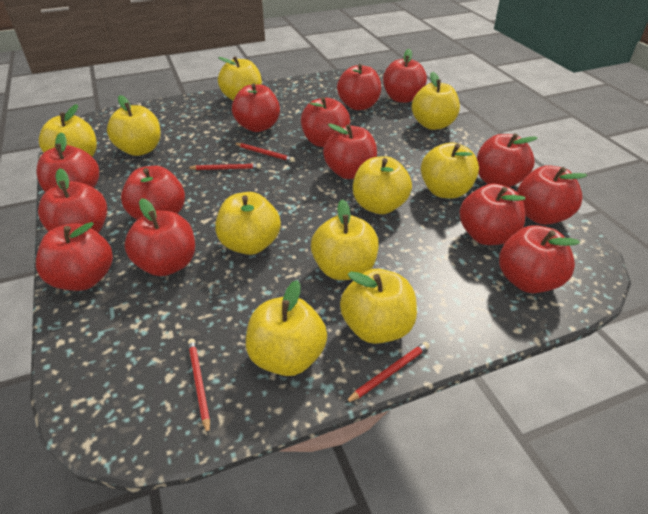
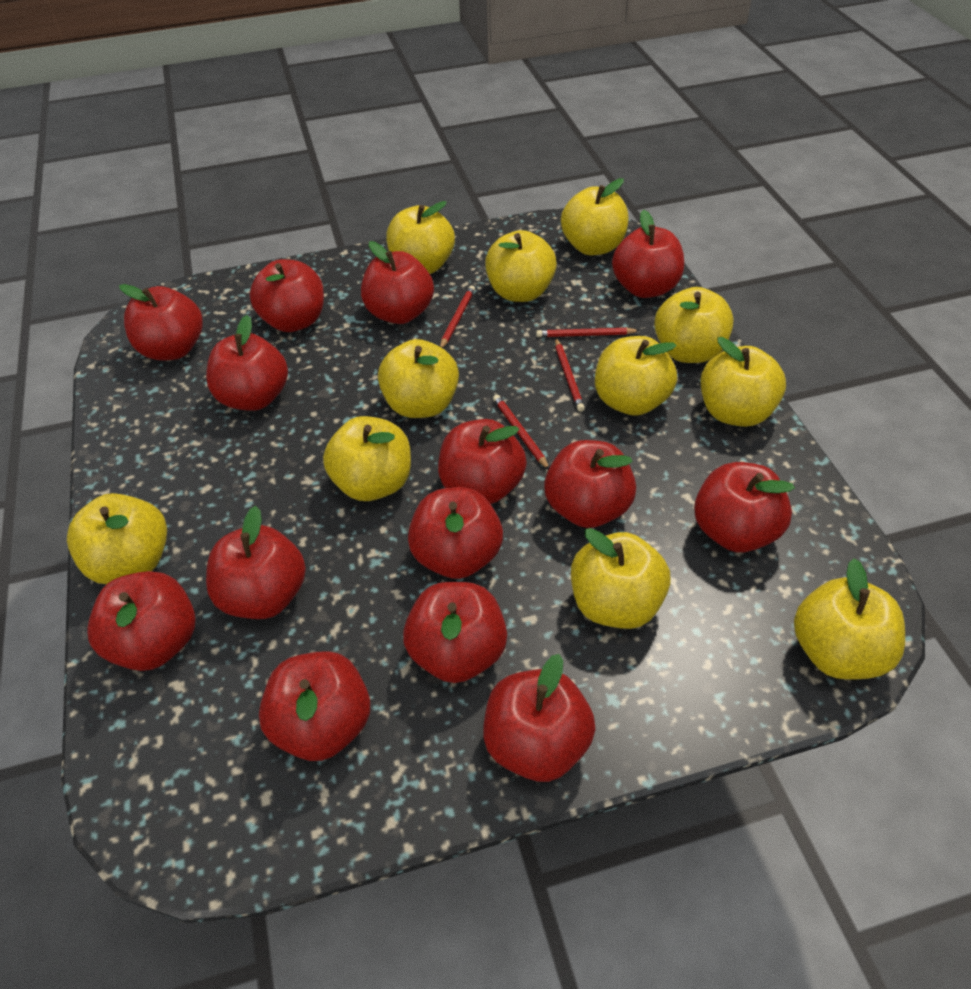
yellow apple: 10 -> 11

